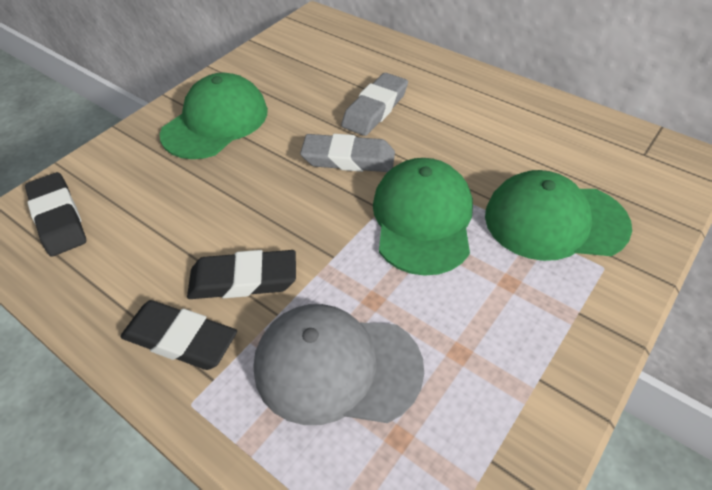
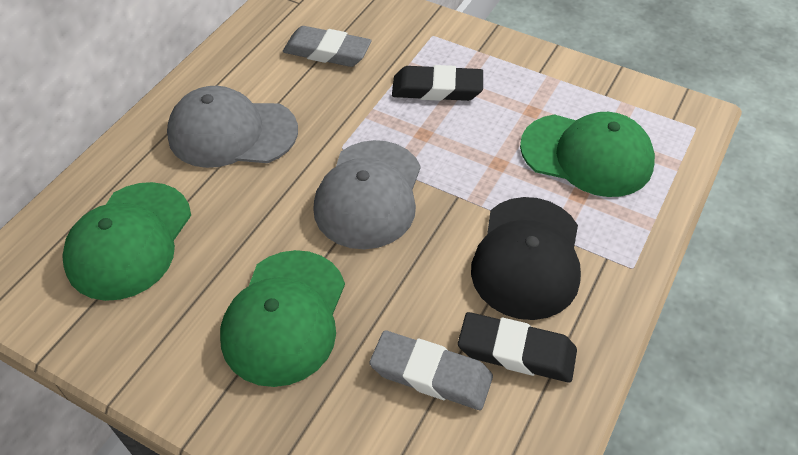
black cap: 0 -> 1
black eraser: 3 -> 2
grey cap: 1 -> 2

